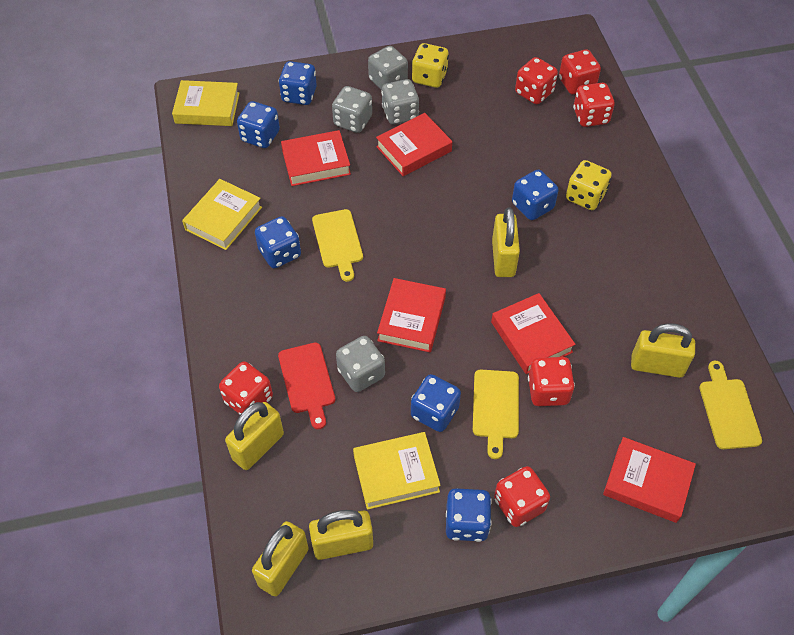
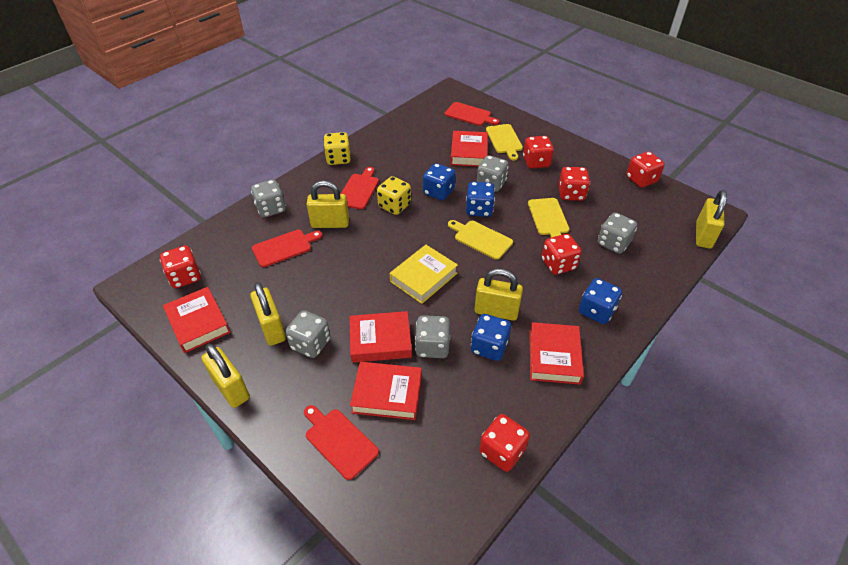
blue dice: 6 -> 4
grey dice: 4 -> 5
red cutting board: 1 -> 4
yellow book: 3 -> 1

